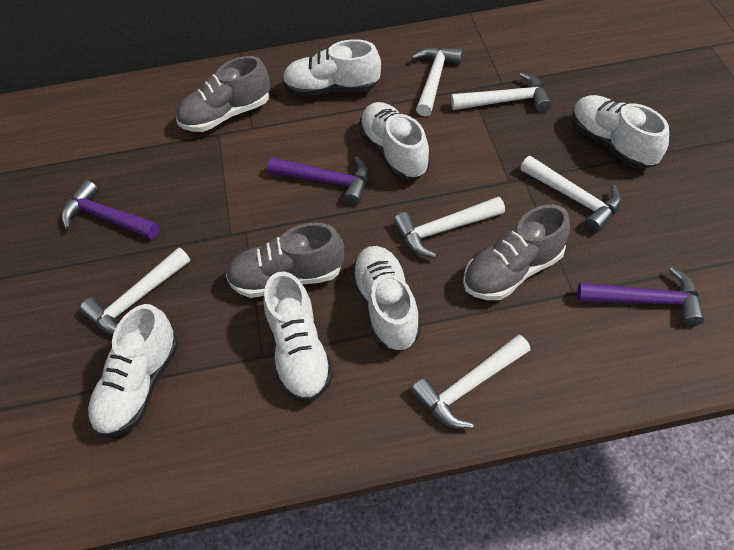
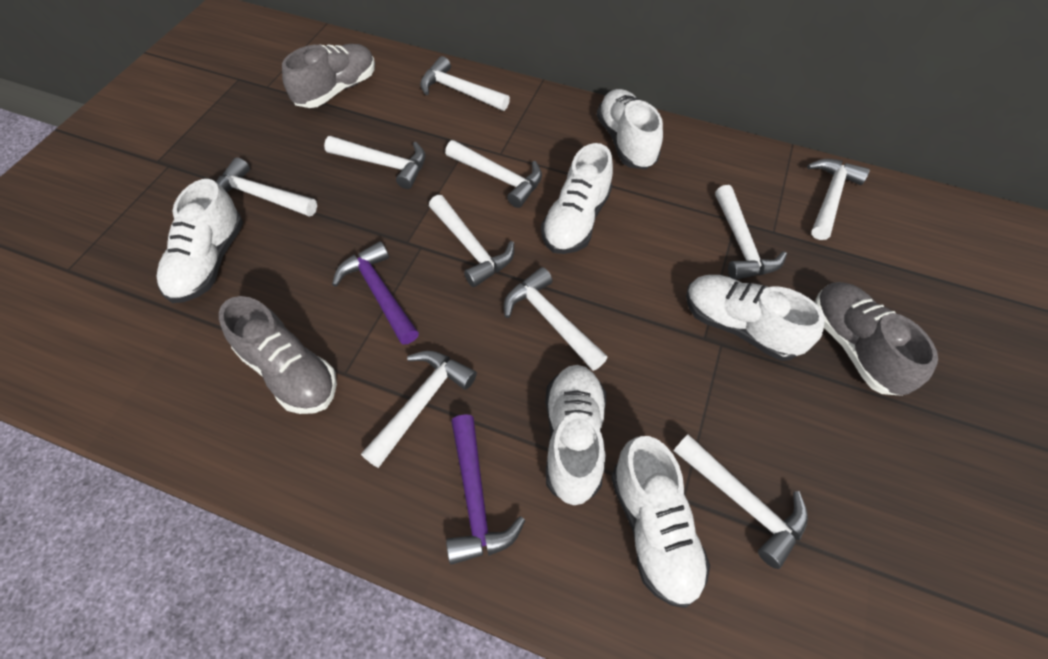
purple hammer: 3 -> 2
white hammer: 6 -> 10

